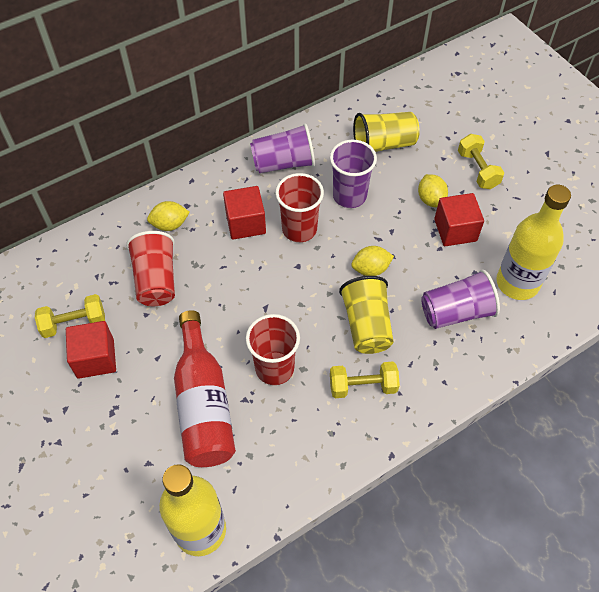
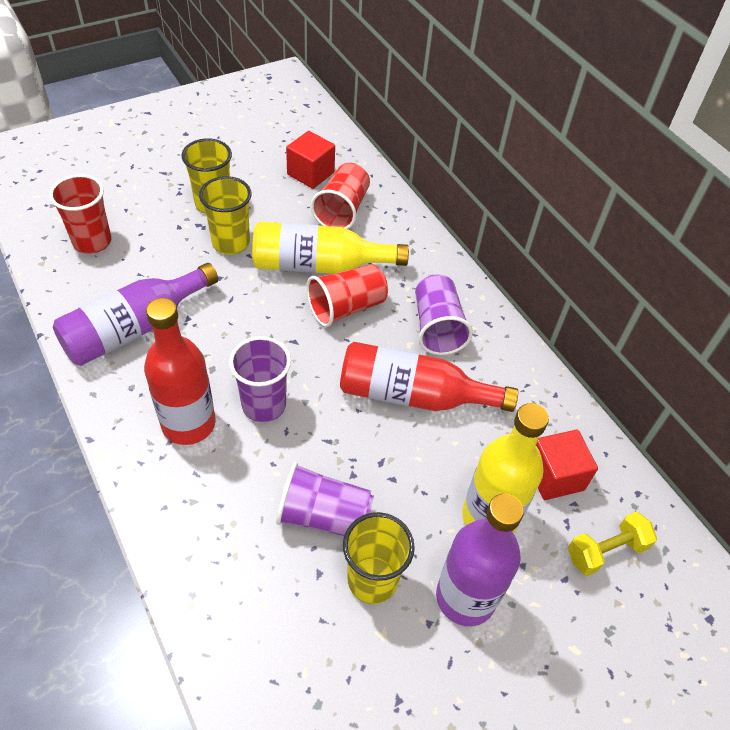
purple bottle: 0 -> 2
red bottle: 1 -> 2
red cube: 3 -> 2
yellow cup: 2 -> 3
yellow dumbbell: 3 -> 1
yellow lemon: 3 -> 0

